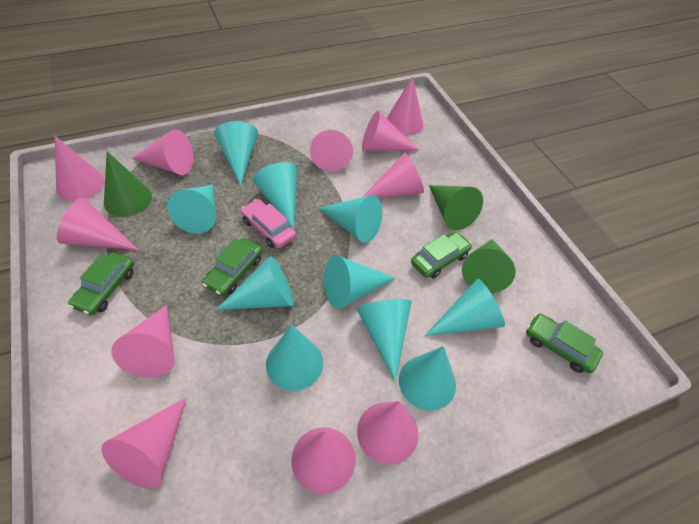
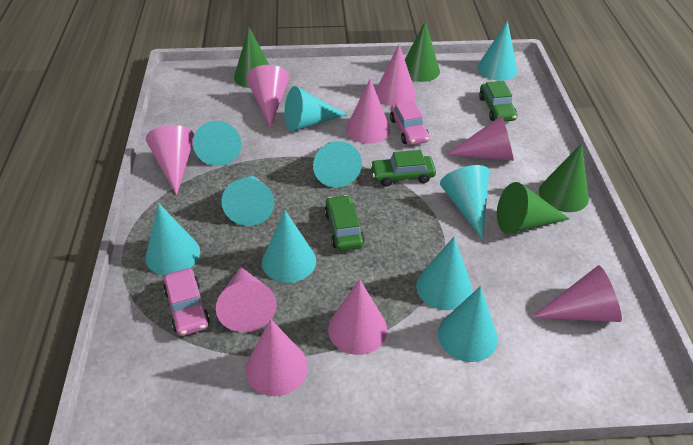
green car: 4 -> 3
green cone: 3 -> 4
pink car: 1 -> 2
pink cone: 11 -> 9

